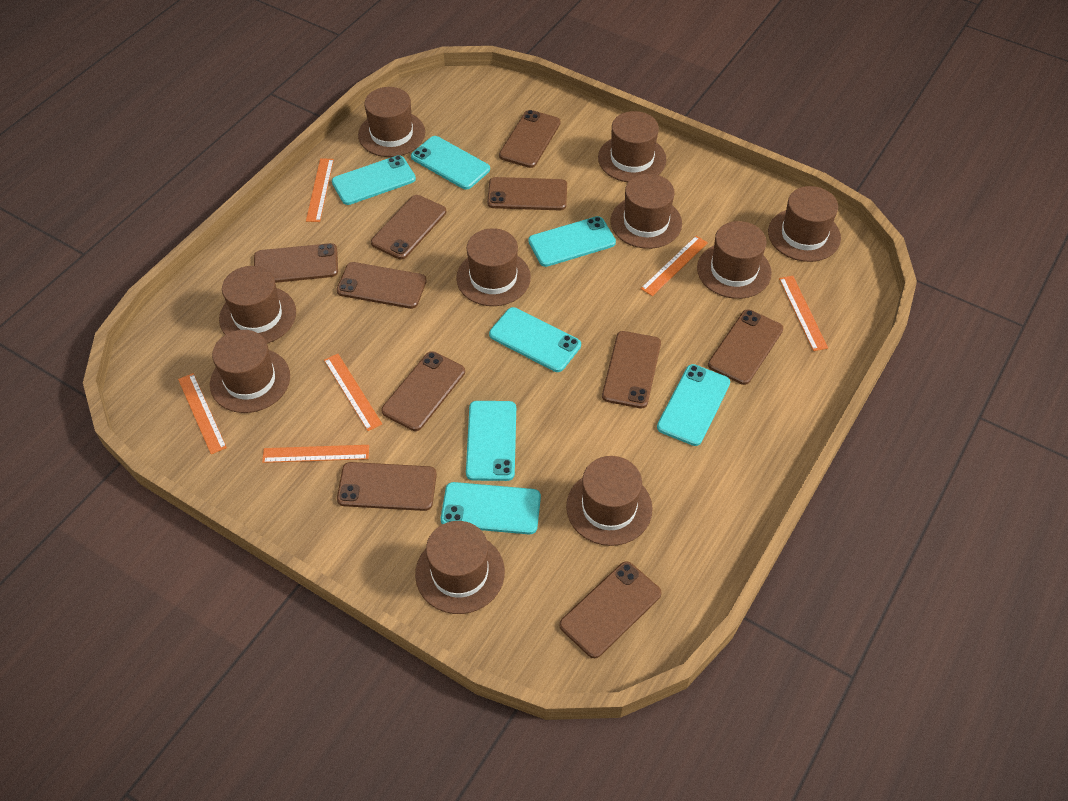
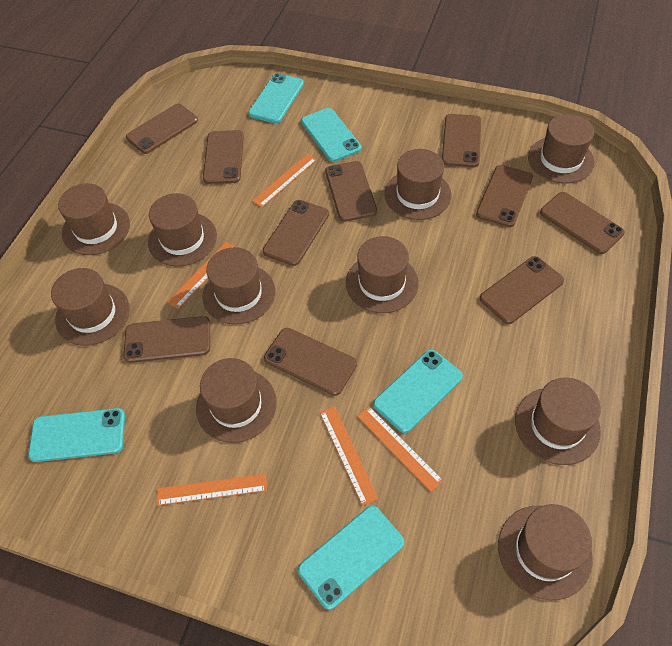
orange ruler: 6 -> 5
turquoise phone: 7 -> 5

